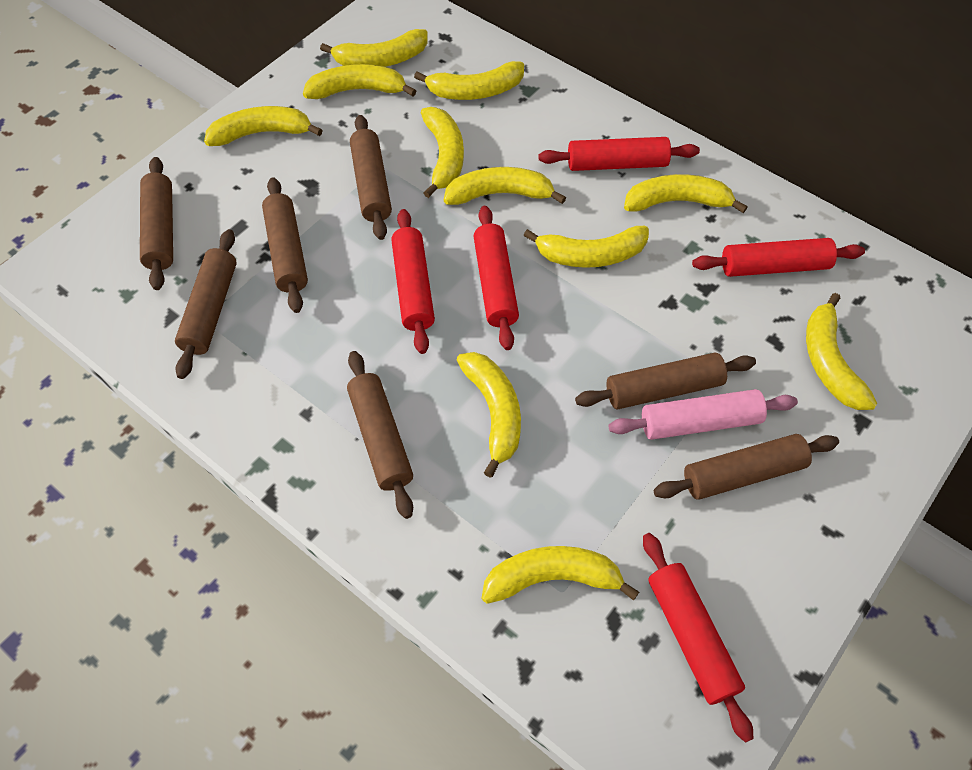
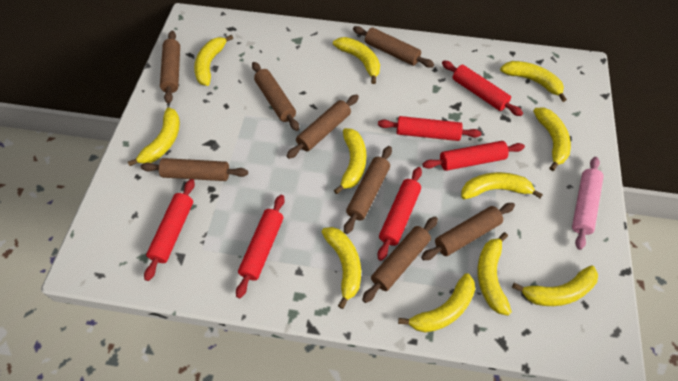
brown rolling pin: 7 -> 8
red rolling pin: 5 -> 6

